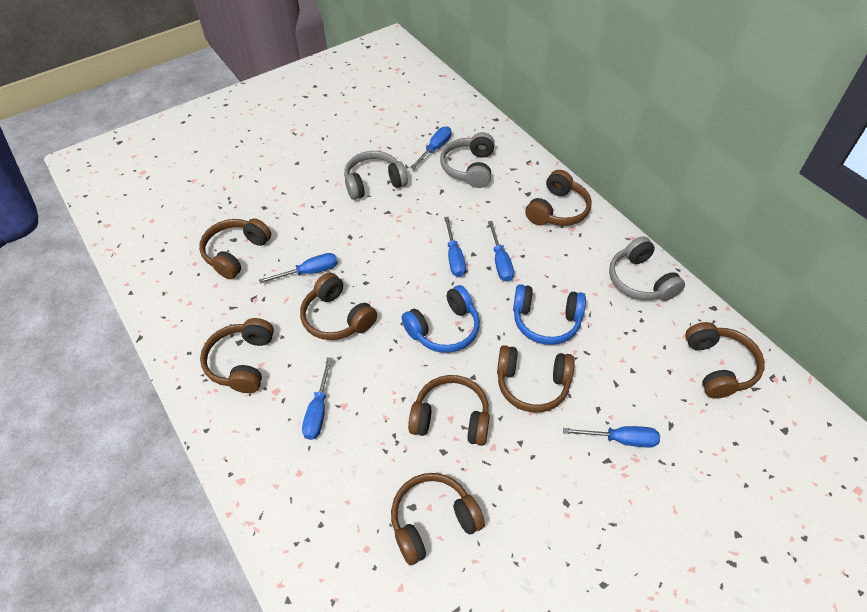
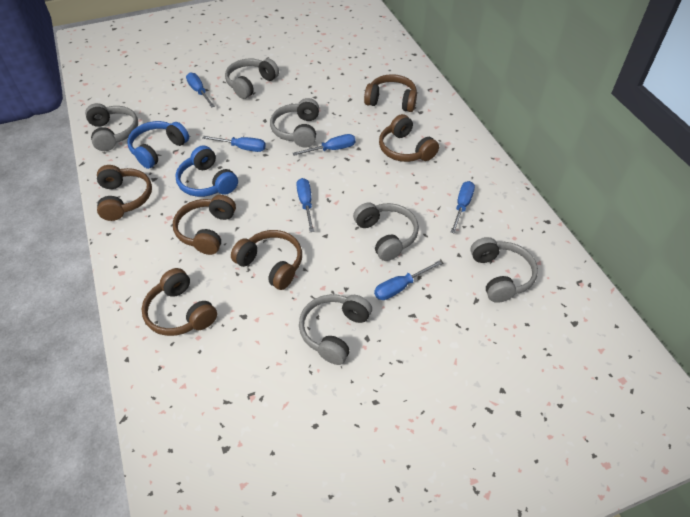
brown headphones: 8 -> 6
grey headphones: 3 -> 6

